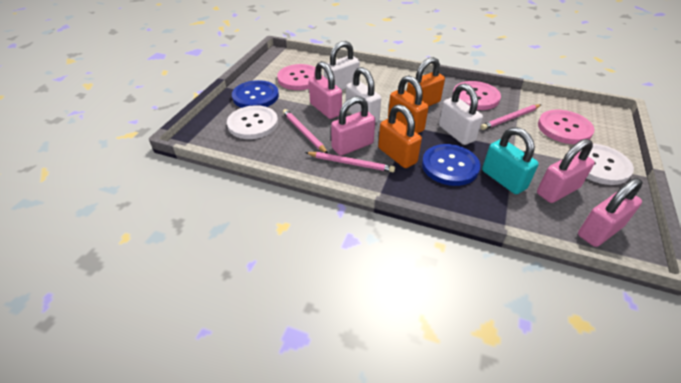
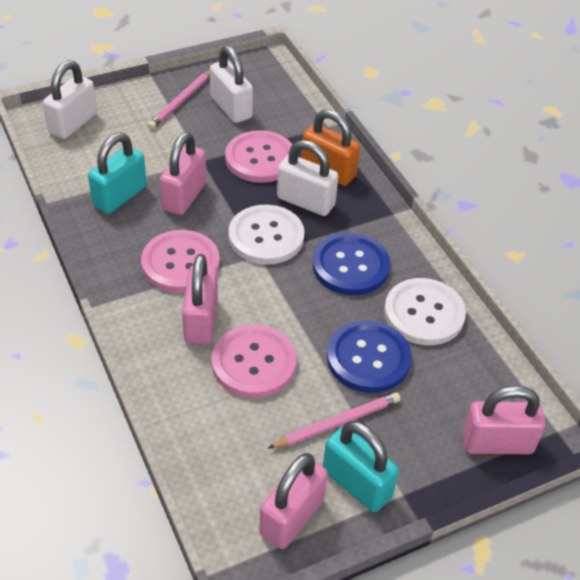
orange padlock: 3 -> 1
pink pencil: 3 -> 2
turquoise padlock: 1 -> 2

